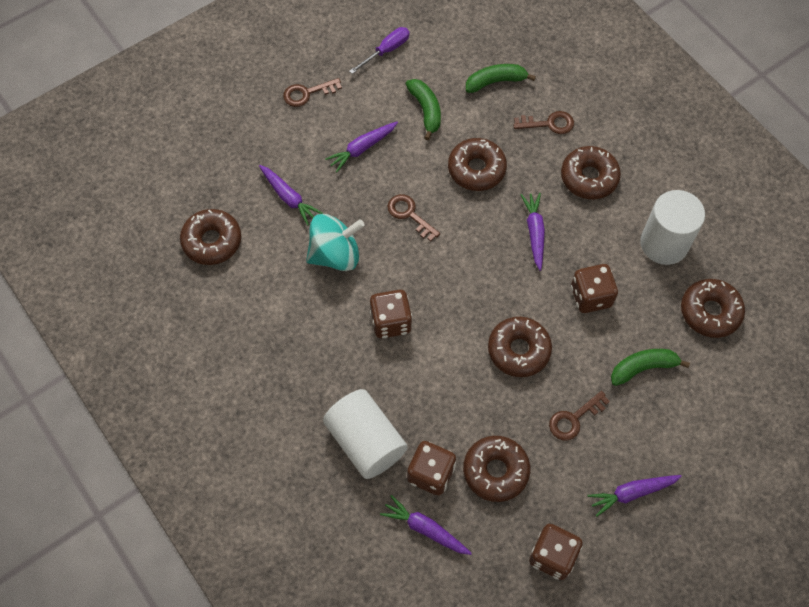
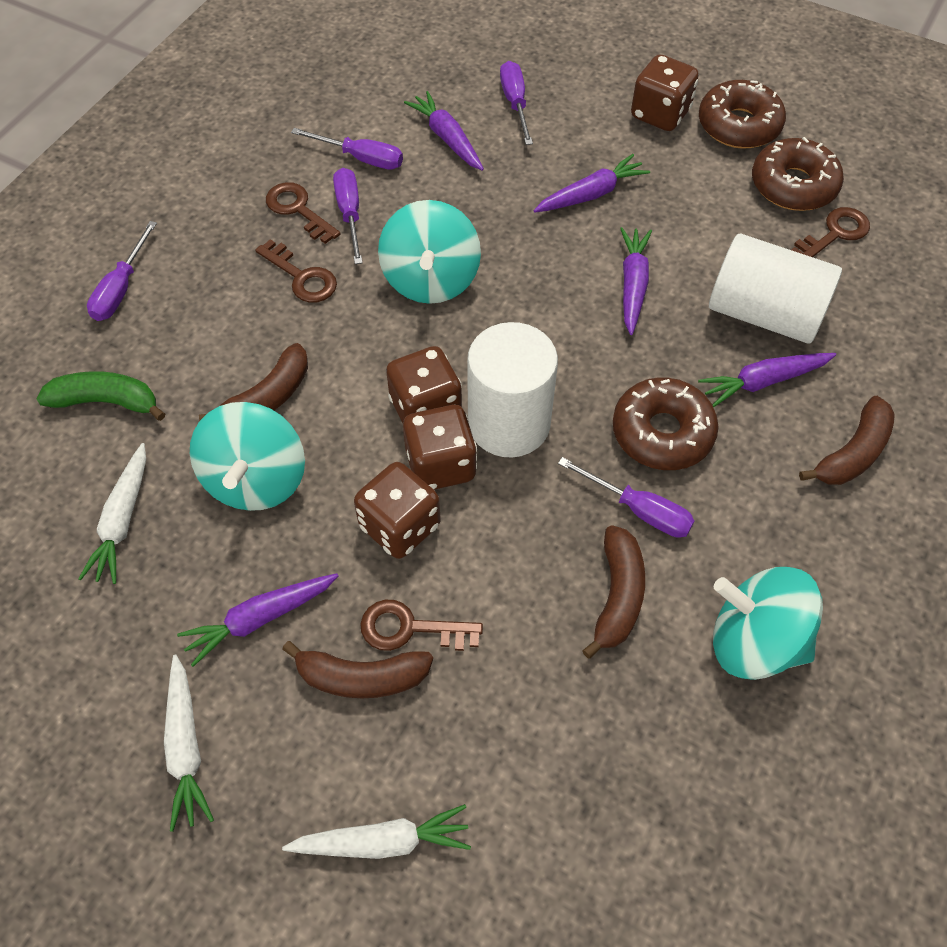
brown banana: 0 -> 4
brown donut: 6 -> 3
green banana: 3 -> 1
purple screwdriver: 1 -> 5
turquoise spinning top: 1 -> 3
white carrot: 0 -> 3

